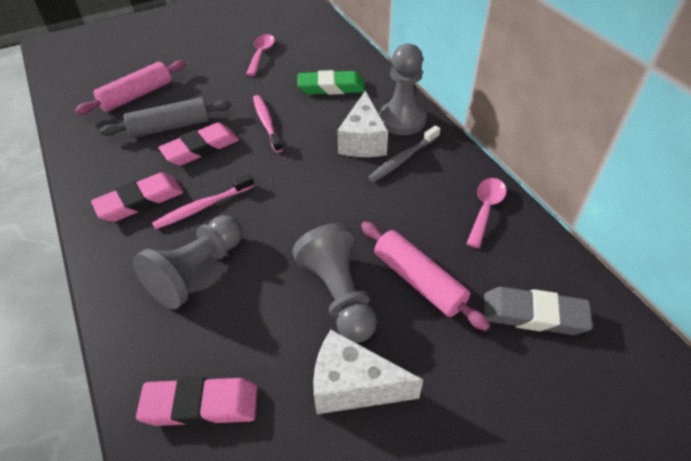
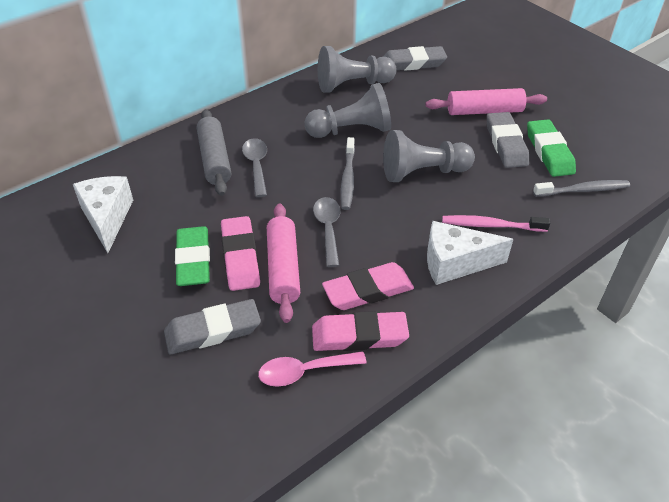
green eraser: 1 -> 2
grey eraser: 1 -> 3
grey spoon: 0 -> 2
grey toothbrush: 1 -> 2
pink spoon: 2 -> 1
pink toothbrush: 2 -> 1

